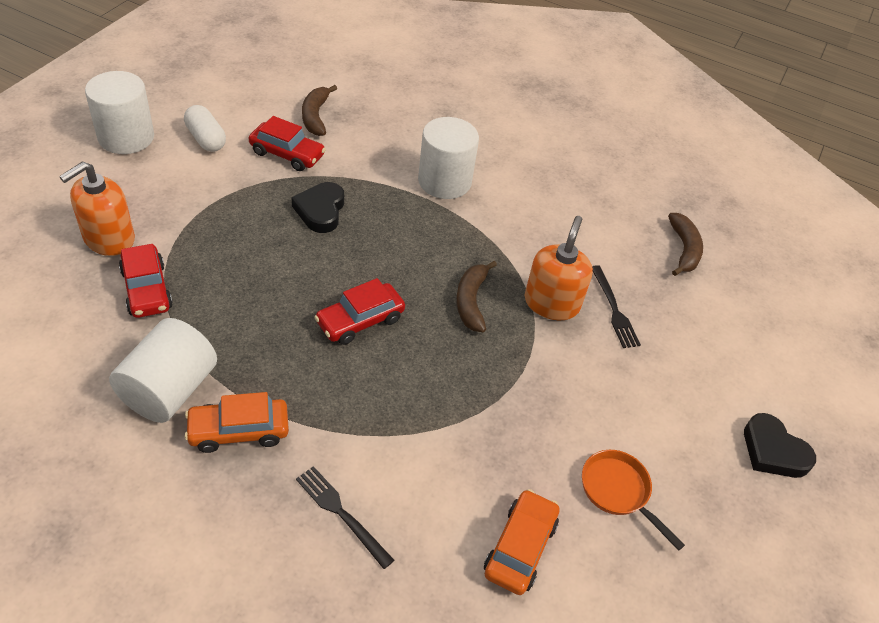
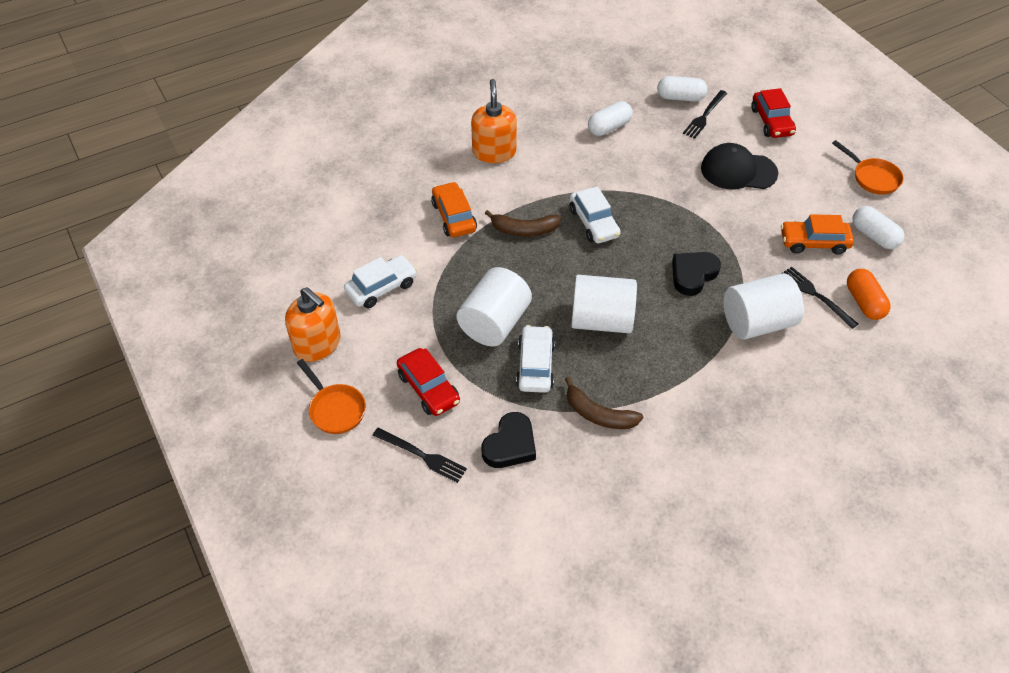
black cap: 0 -> 1
black fork: 2 -> 3
brown banana: 3 -> 2
orange capsule: 0 -> 1
orange pan: 1 -> 2
red car: 3 -> 2
white capsule: 1 -> 3
white car: 0 -> 3

